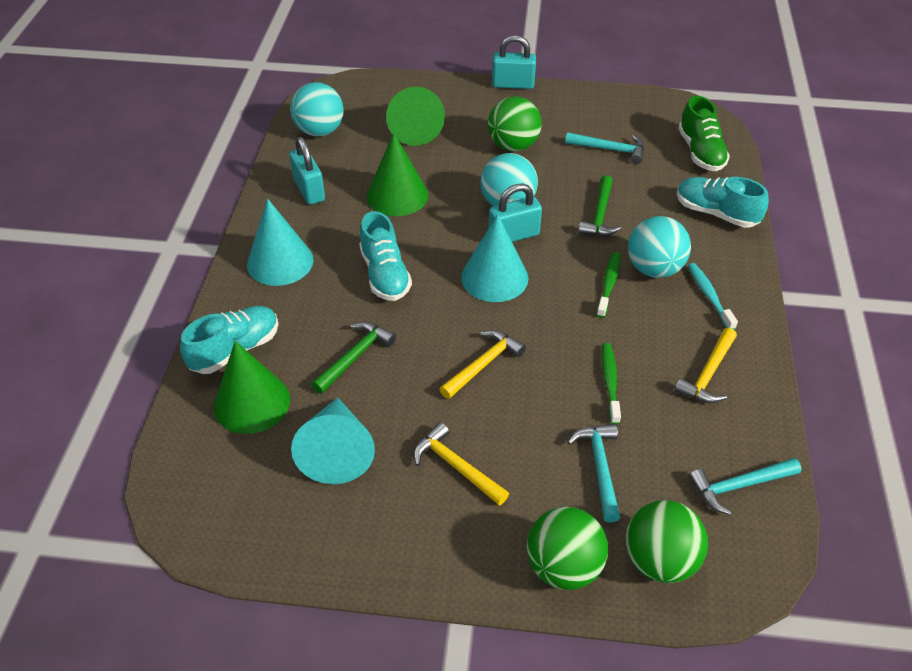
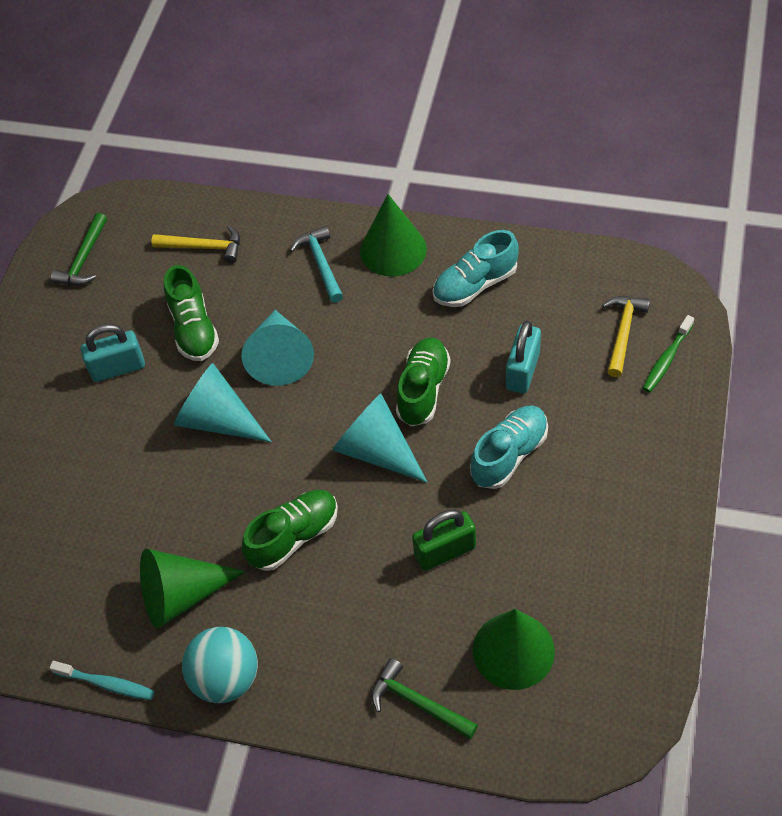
green ball: 3 -> 0
green padlock: 0 -> 1
green shoe: 1 -> 3
green toothbrush: 2 -> 1
turquoise ball: 3 -> 1
turquoise hammer: 3 -> 1
turquoise padlock: 3 -> 2
turquoise shoe: 3 -> 2
yellow hammer: 3 -> 2

